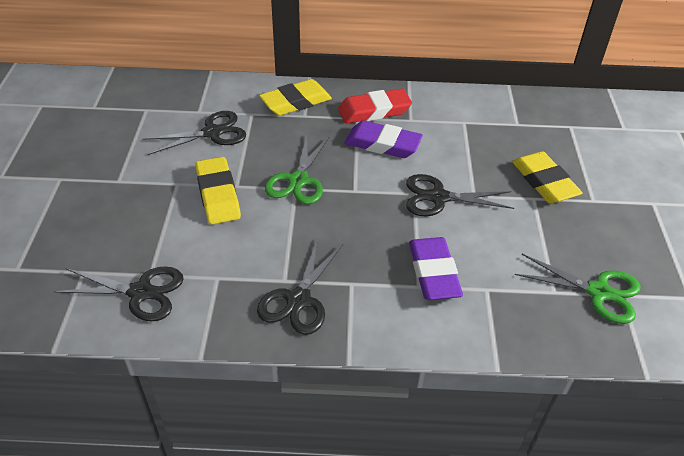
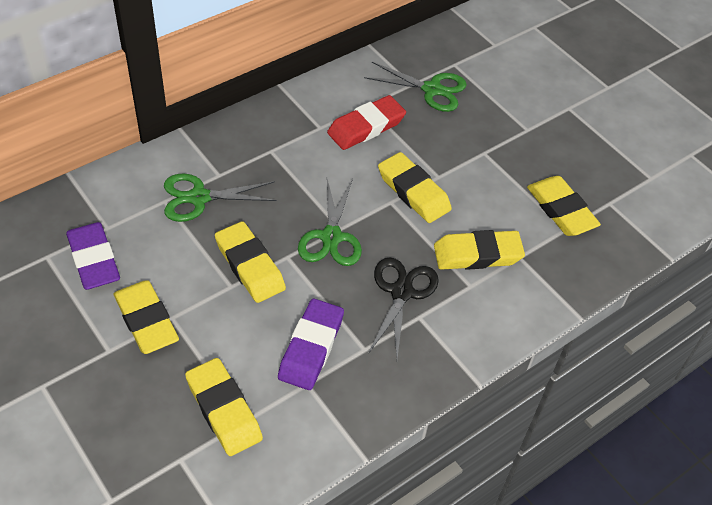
black scissors: 4 -> 1
green scissors: 2 -> 3
yellow eraser: 3 -> 6

